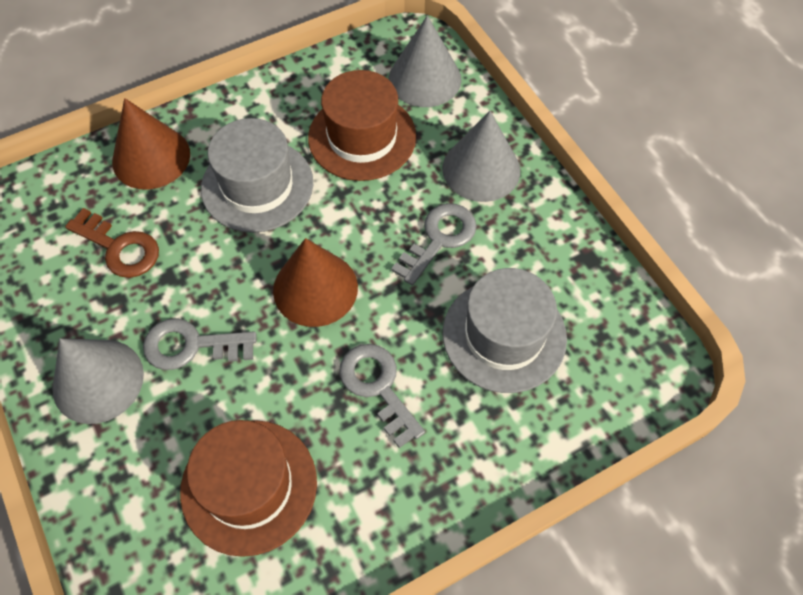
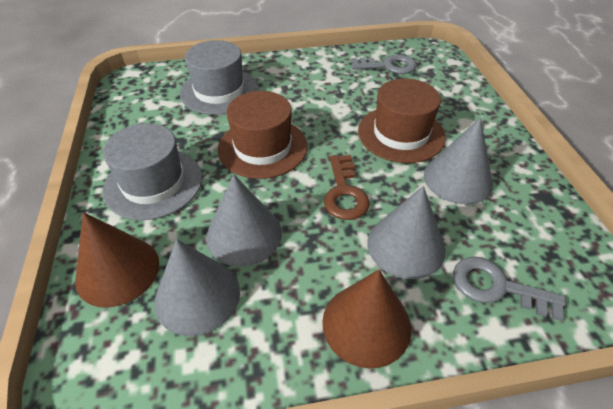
grey cone: 3 -> 4
grey key: 3 -> 2

